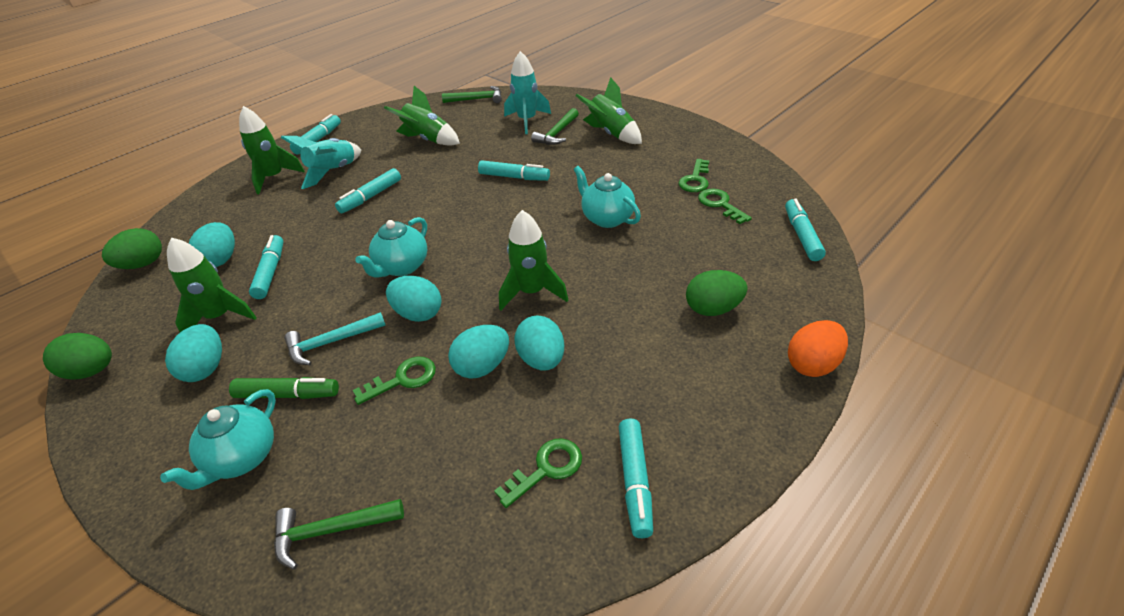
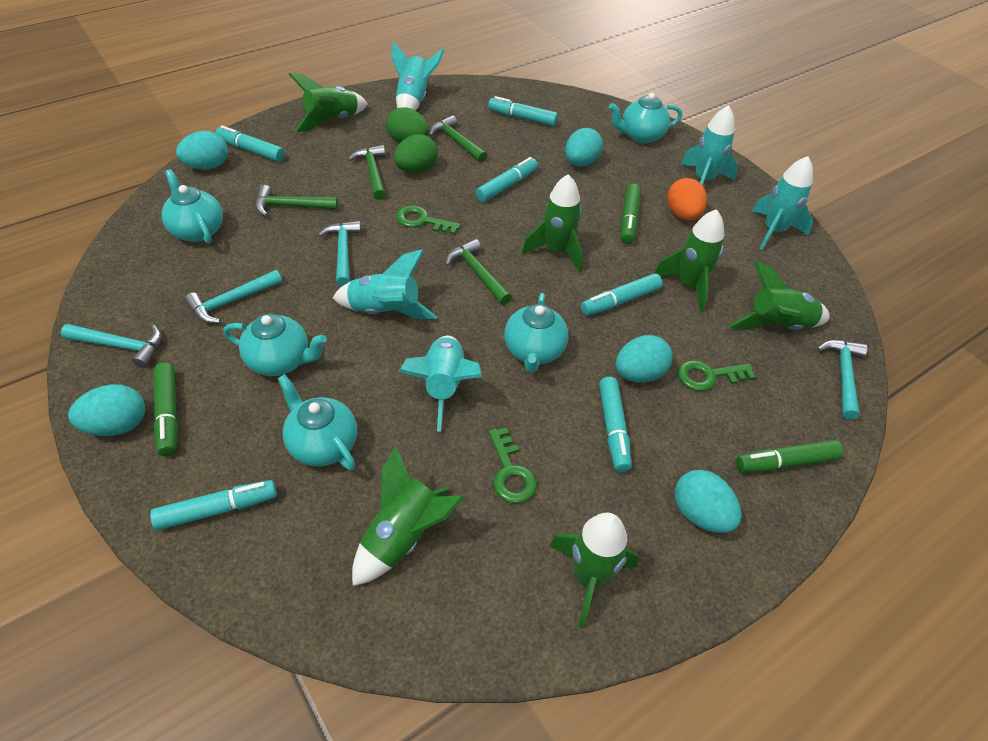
green egg: 3 -> 2
green hammer: 3 -> 4
green key: 4 -> 3
green marker: 1 -> 3
green rocket: 5 -> 6
turquoise hammer: 1 -> 4
turquoise rocket: 2 -> 5
turquoise teapot: 3 -> 5

